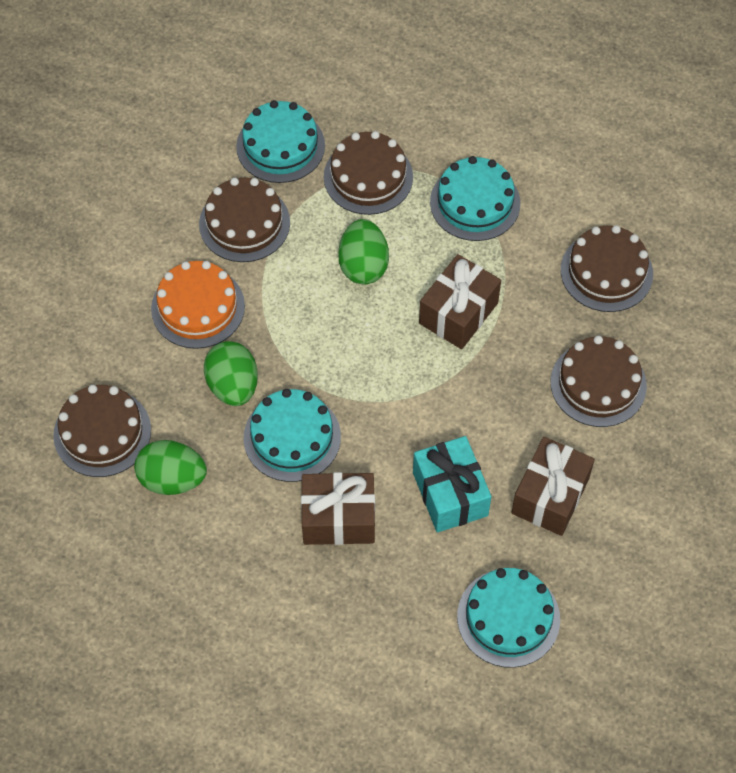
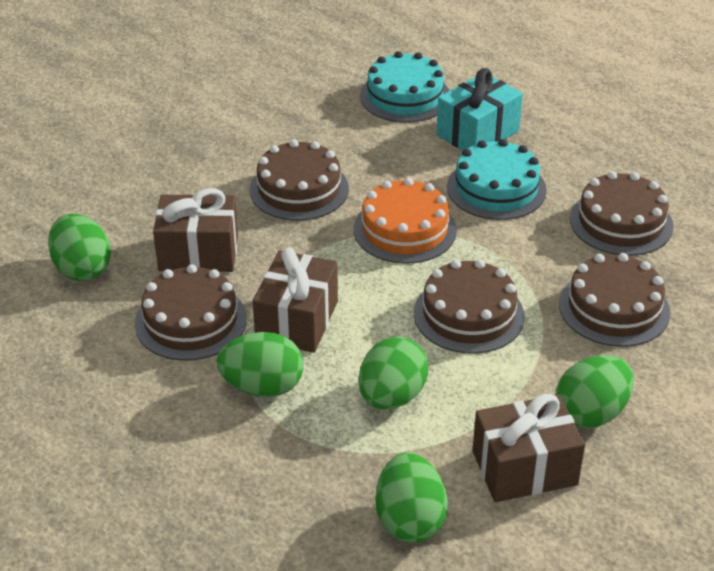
green egg: 3 -> 5
turquoise cake: 4 -> 2

